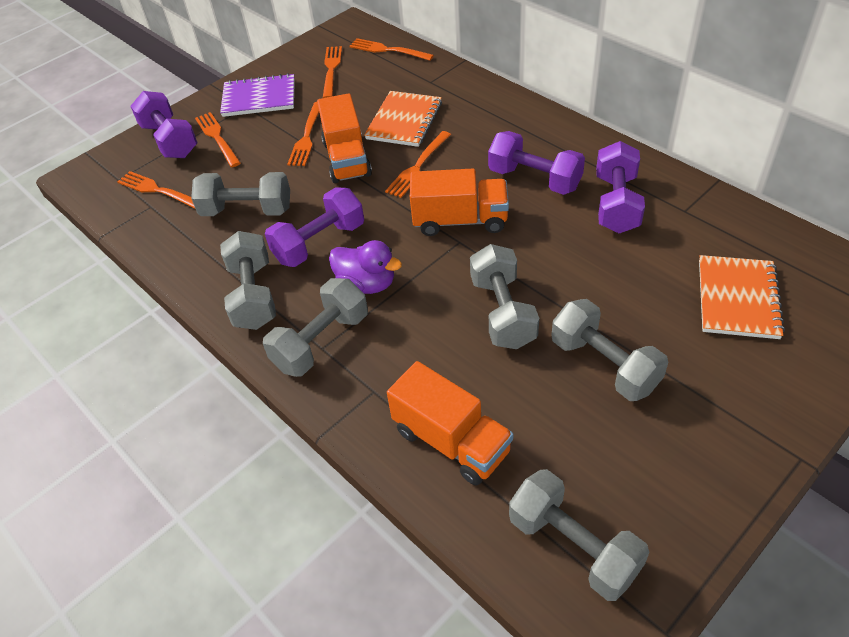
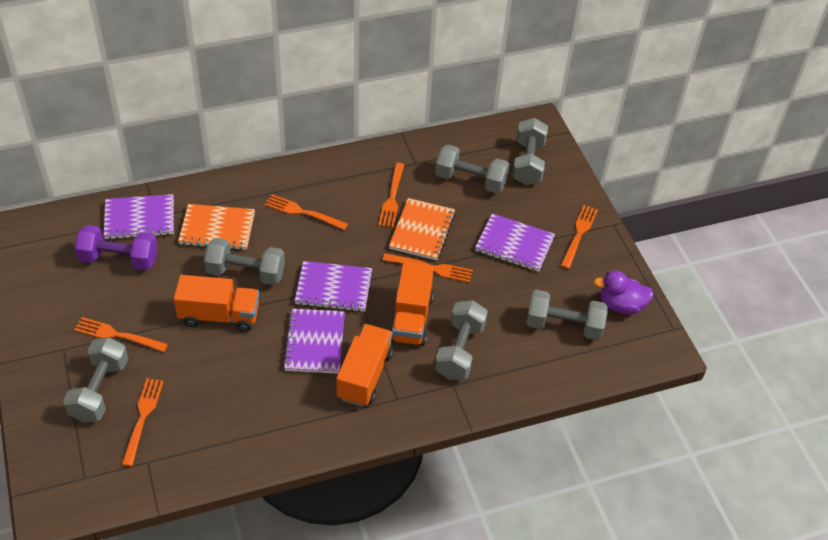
purple dumbbell: 4 -> 1
purple notebook: 1 -> 4

